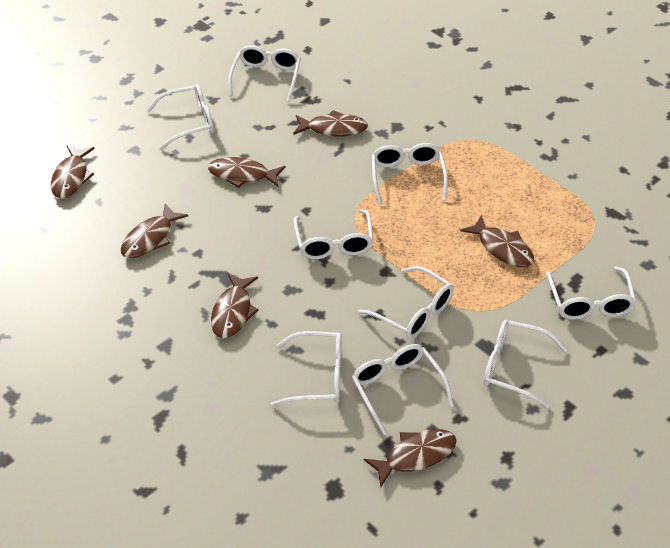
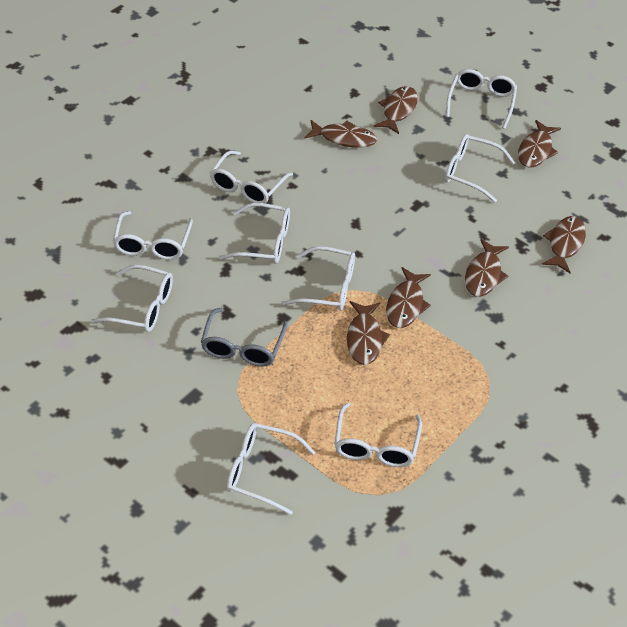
grey glasses: 0 -> 1

